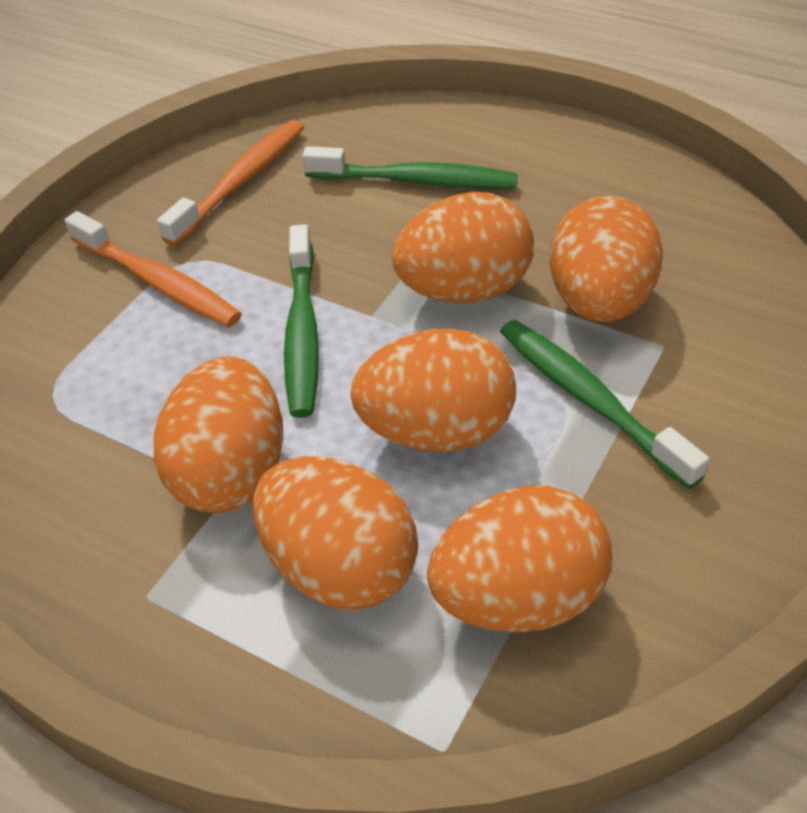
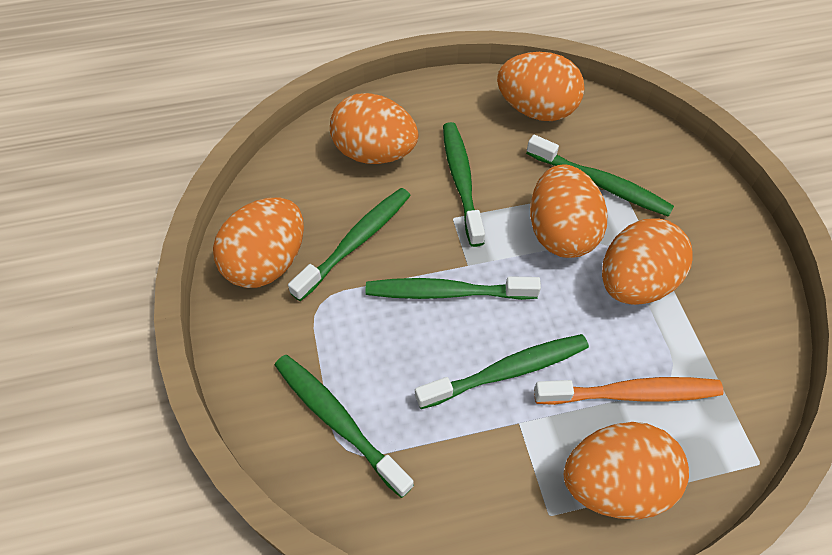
green toothbrush: 3 -> 6
orange toothbrush: 2 -> 1

